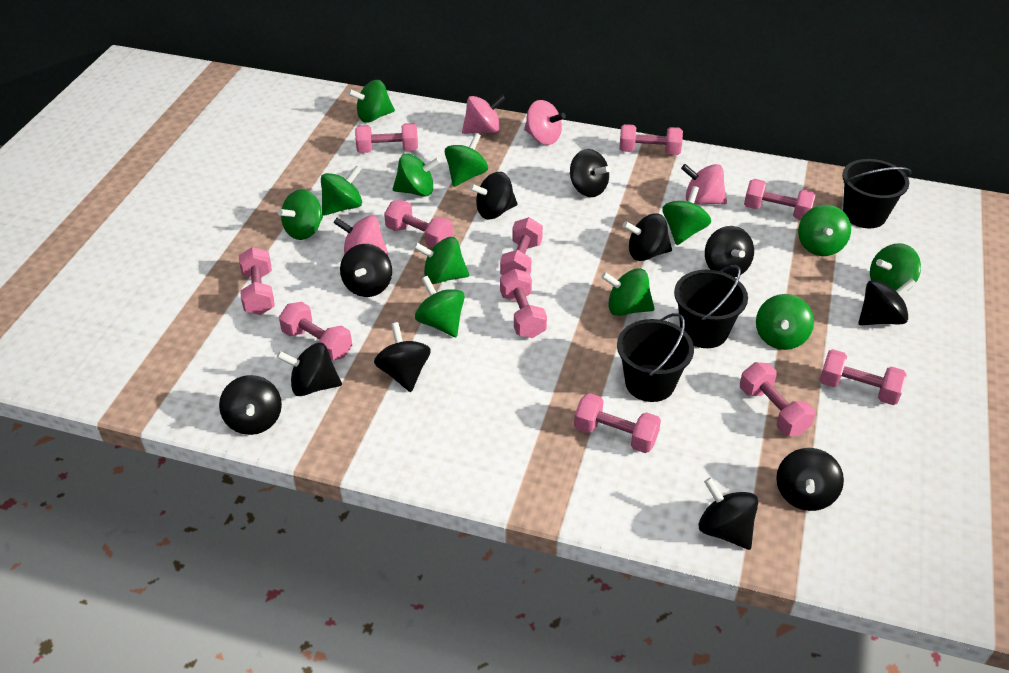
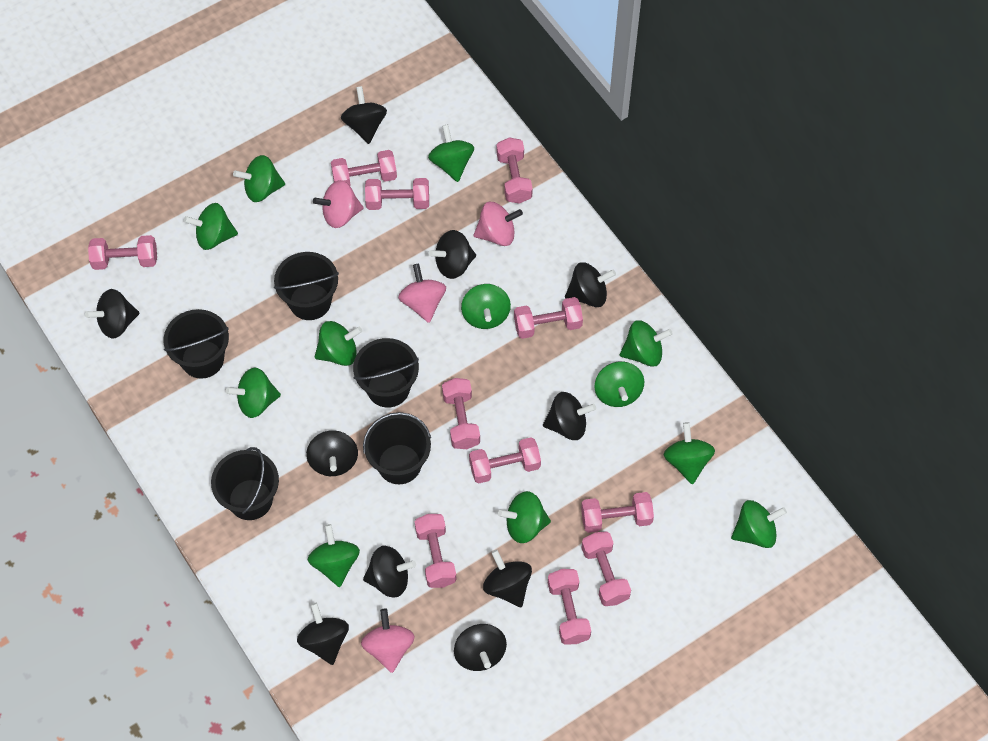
black bucket: 3 -> 5
black spinning top: 11 -> 10

